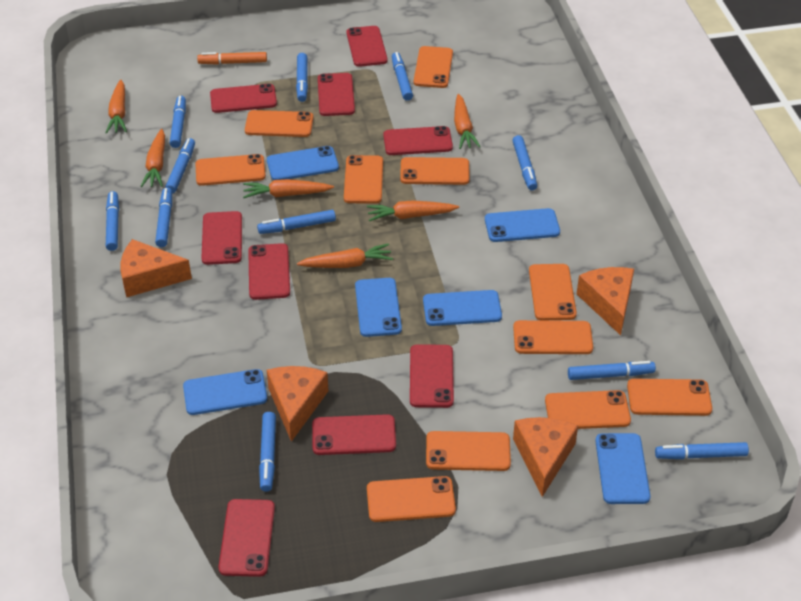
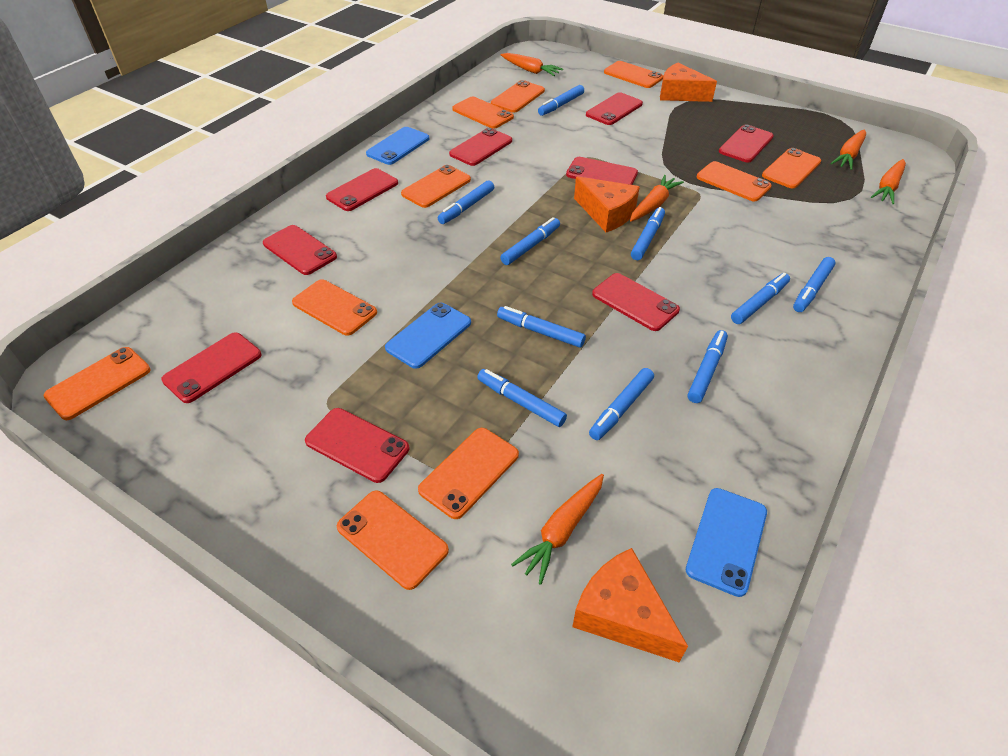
blue marker: 11 -> 10
blue phone: 6 -> 3
orange carrot: 6 -> 5
orange cheese: 4 -> 3
orange marker: 1 -> 0
orange phone: 11 -> 10

